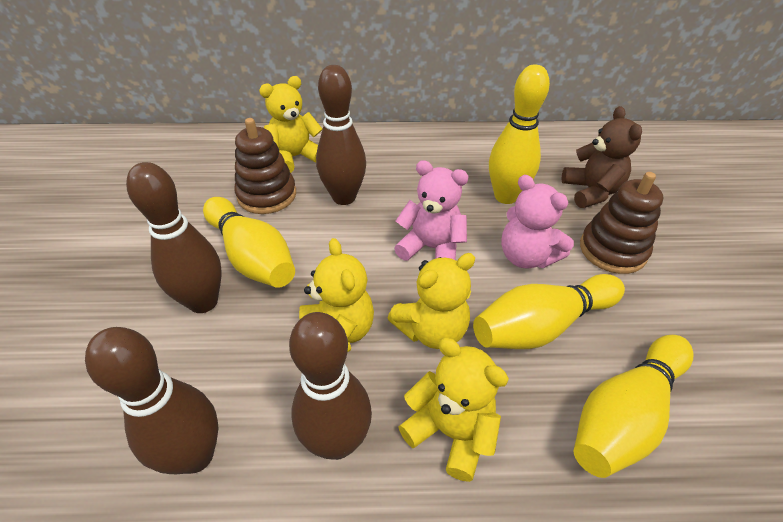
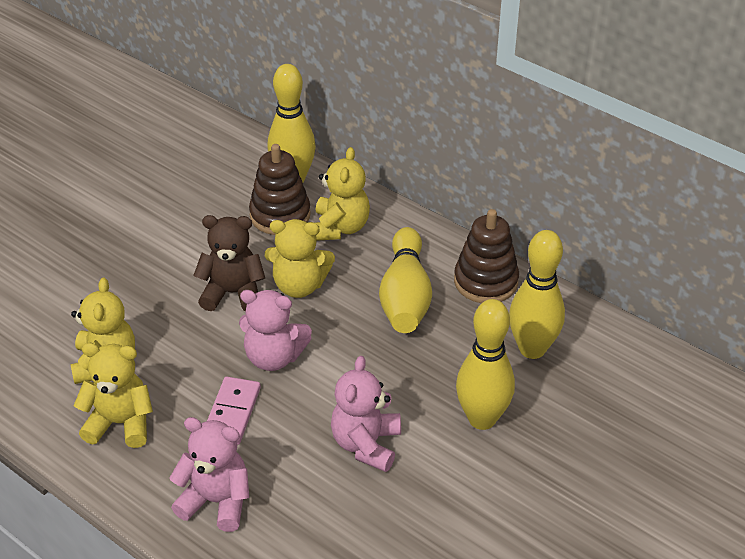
brown bowling pin: 4 -> 0
pink domino: 0 -> 1
pink teddy bear: 2 -> 3

